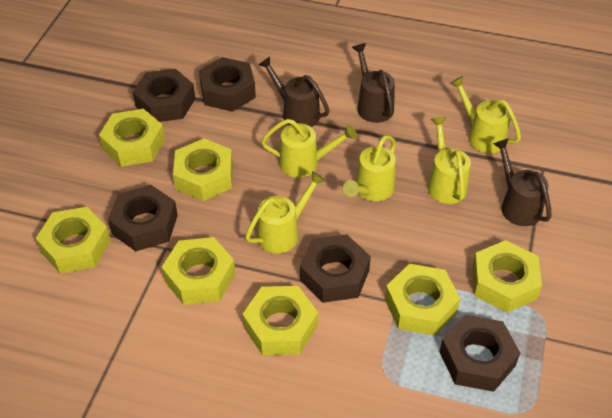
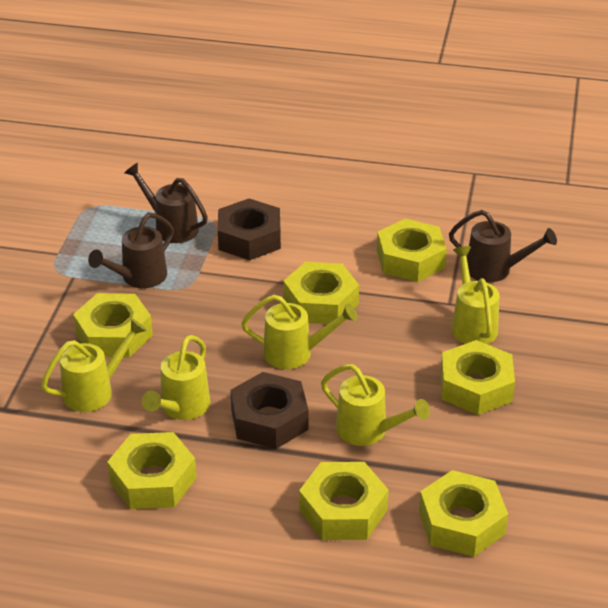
brown nut: 5 -> 2

